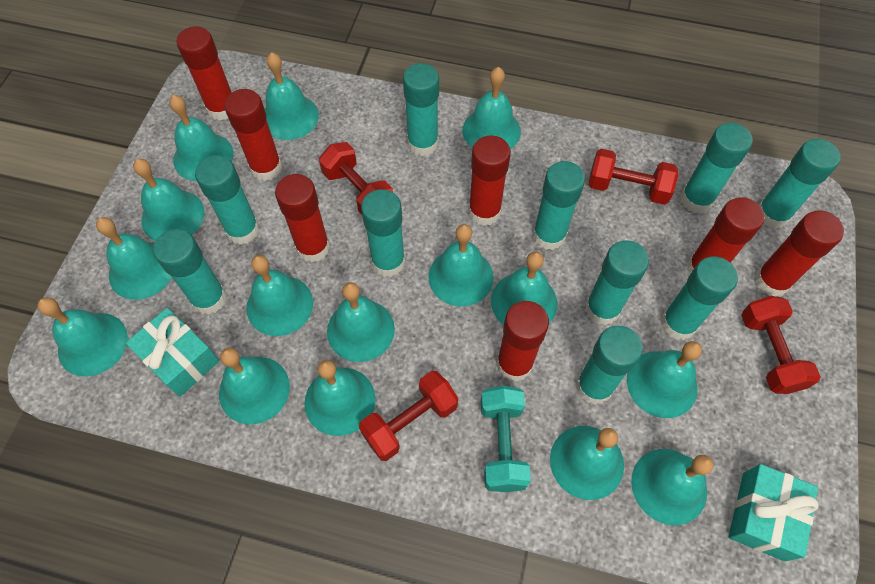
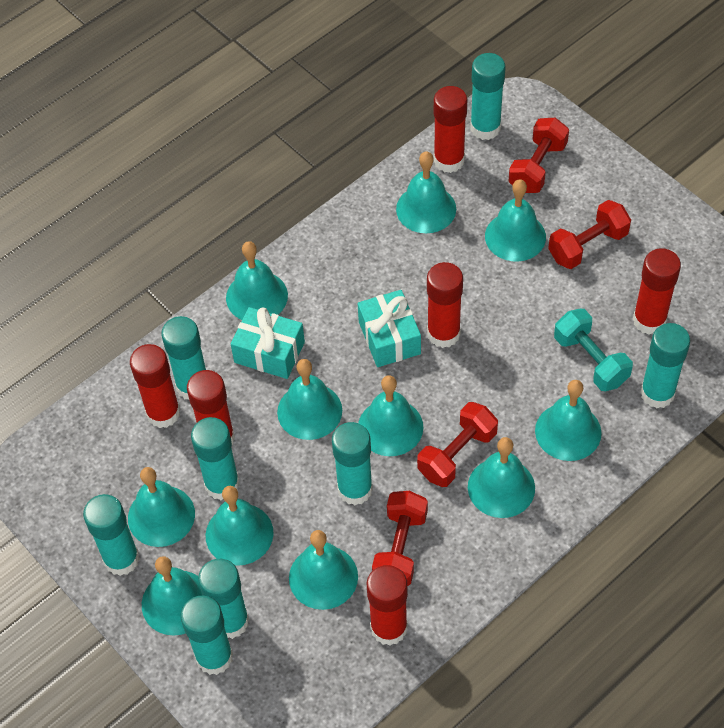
red glue stick: 7 -> 6
turquoise bell: 15 -> 11
turquoise glue stick: 10 -> 8

